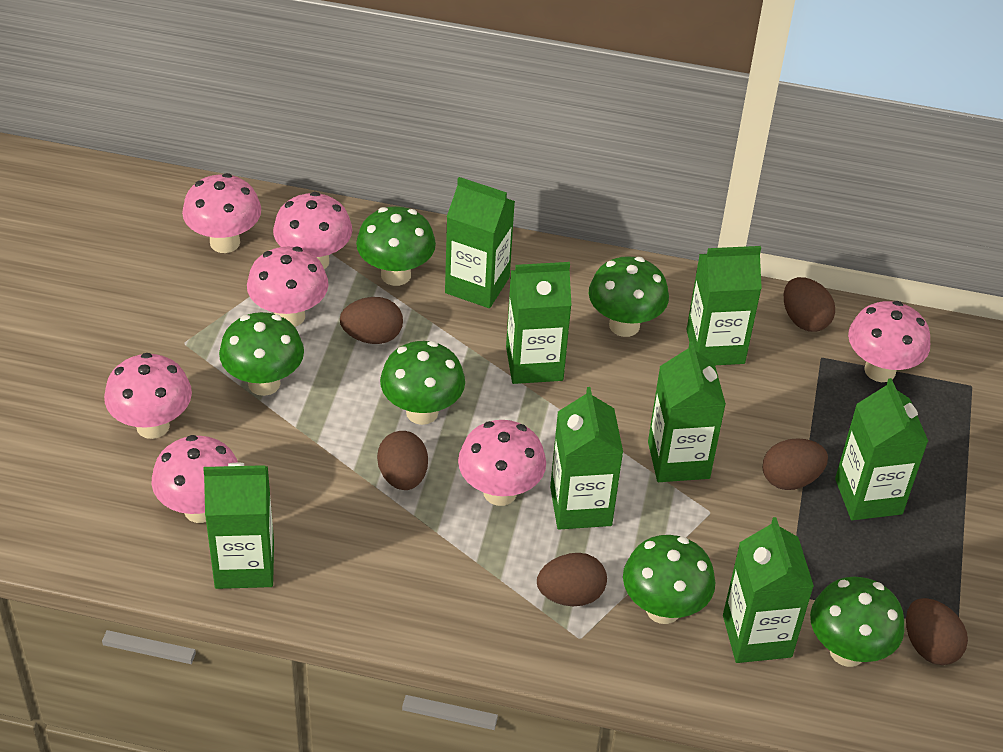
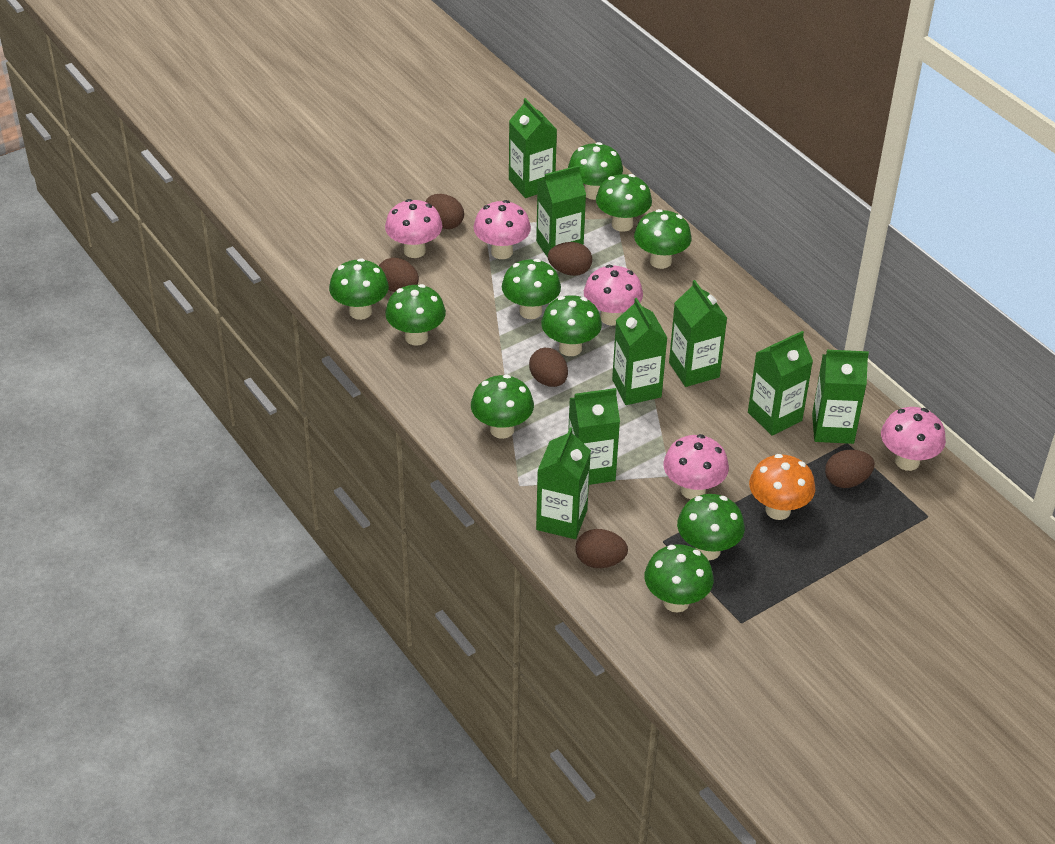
green mushroom: 6 -> 10
orange mushroom: 0 -> 1
pink mushroom: 7 -> 5

